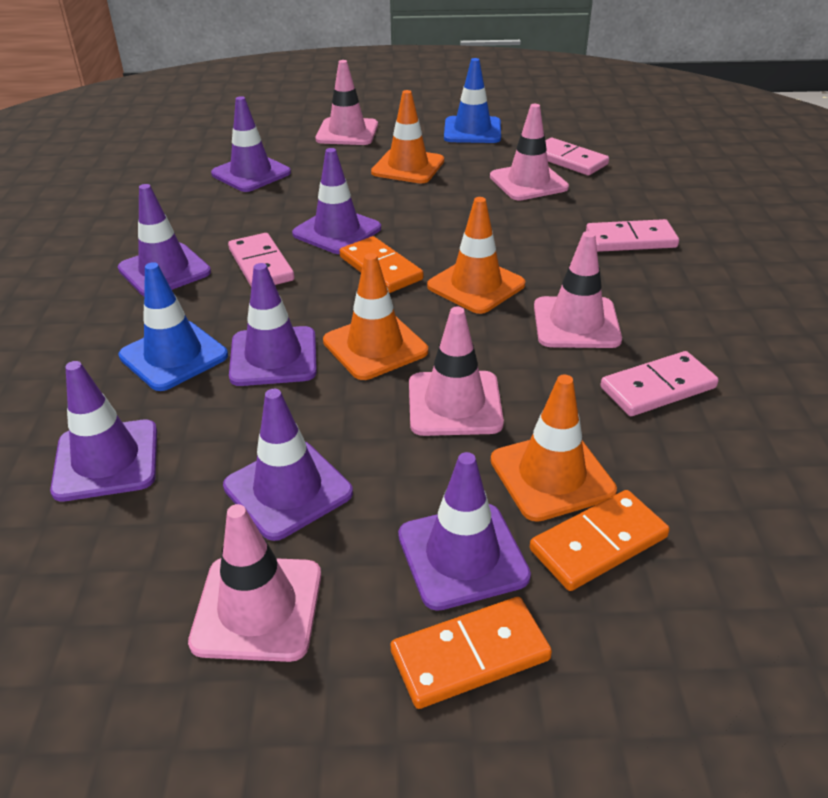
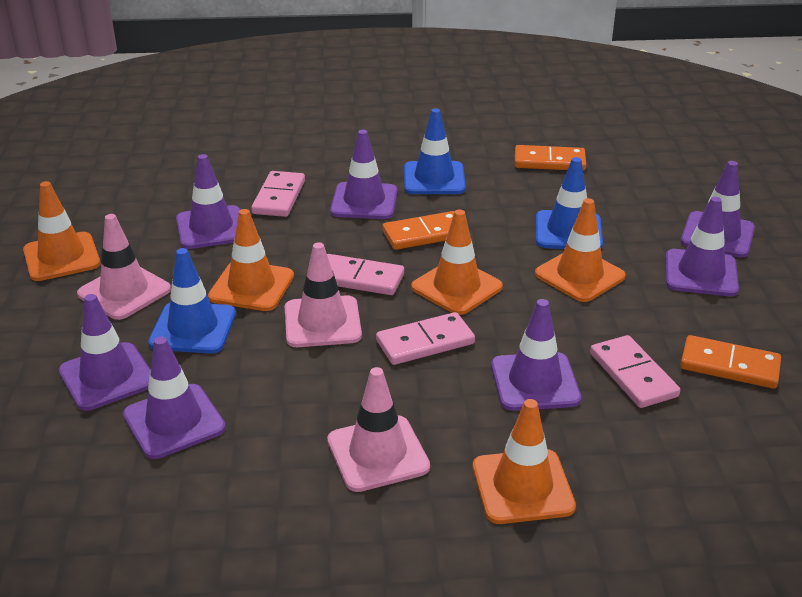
blue traffic cone: 2 -> 3
orange traffic cone: 4 -> 5
pink traffic cone: 5 -> 3

